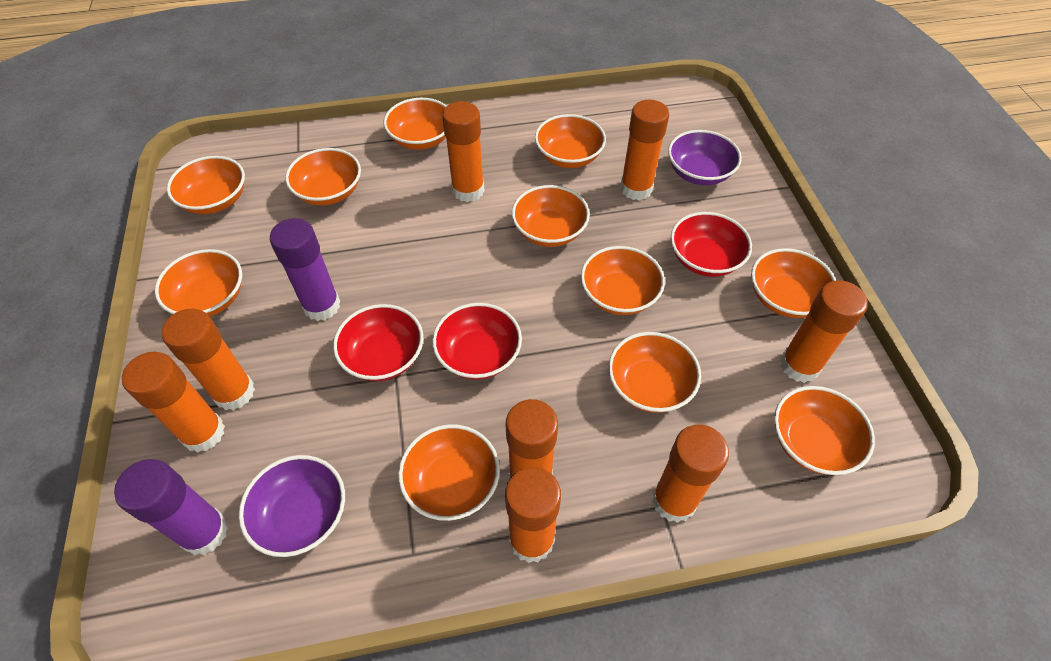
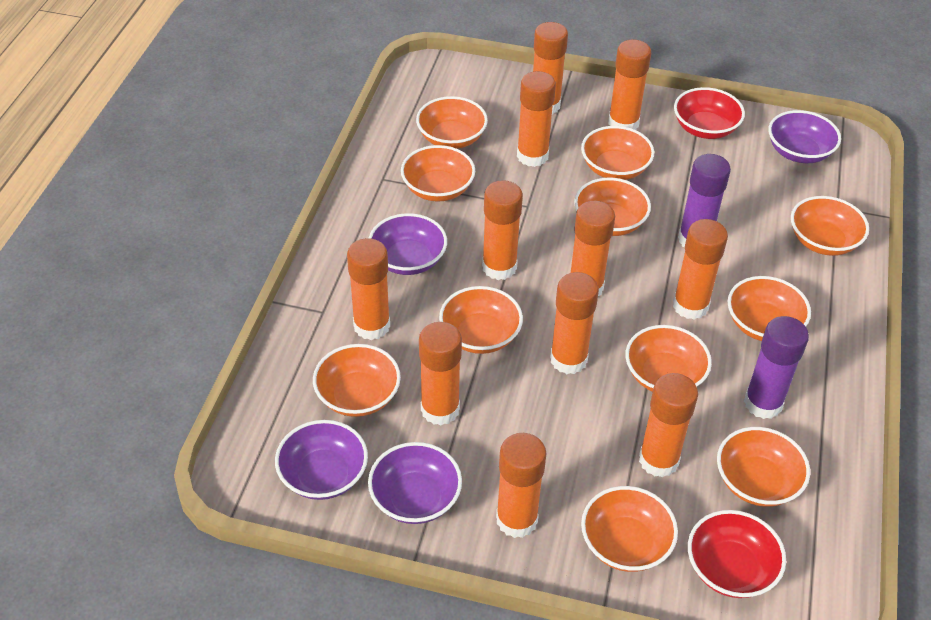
orange glue stick: 8 -> 11
purple bowl: 2 -> 4
red bowl: 3 -> 2

